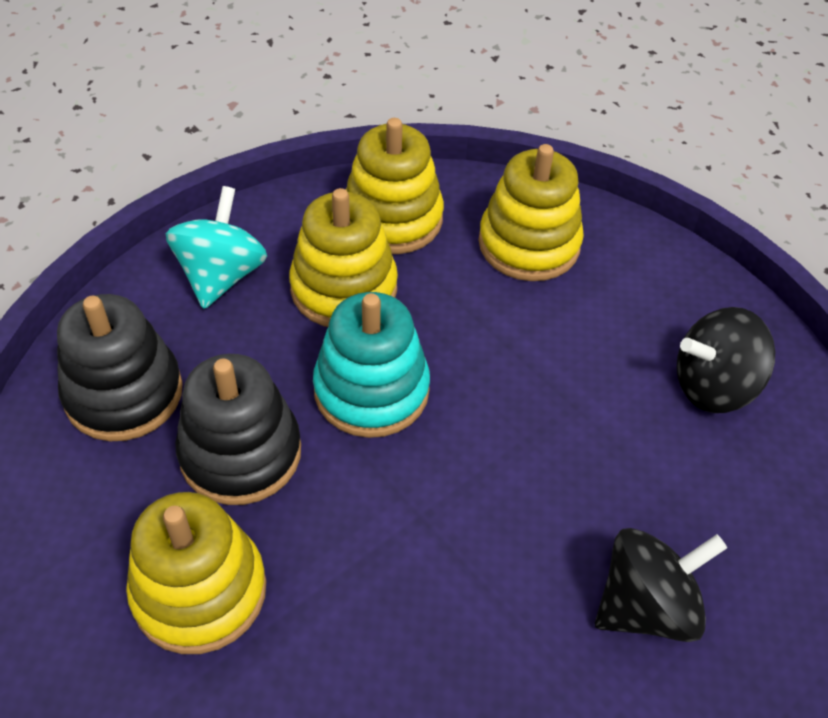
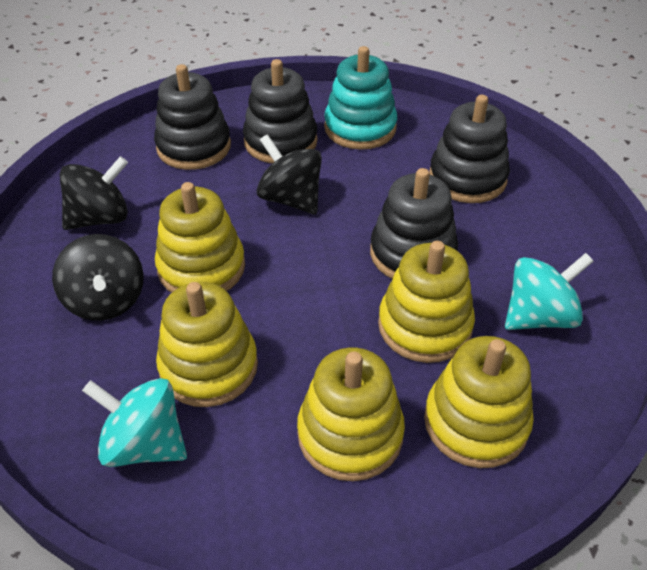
black spinning top: 2 -> 3
black stacking toy: 2 -> 4
turquoise spinning top: 1 -> 2
yellow stacking toy: 4 -> 5

